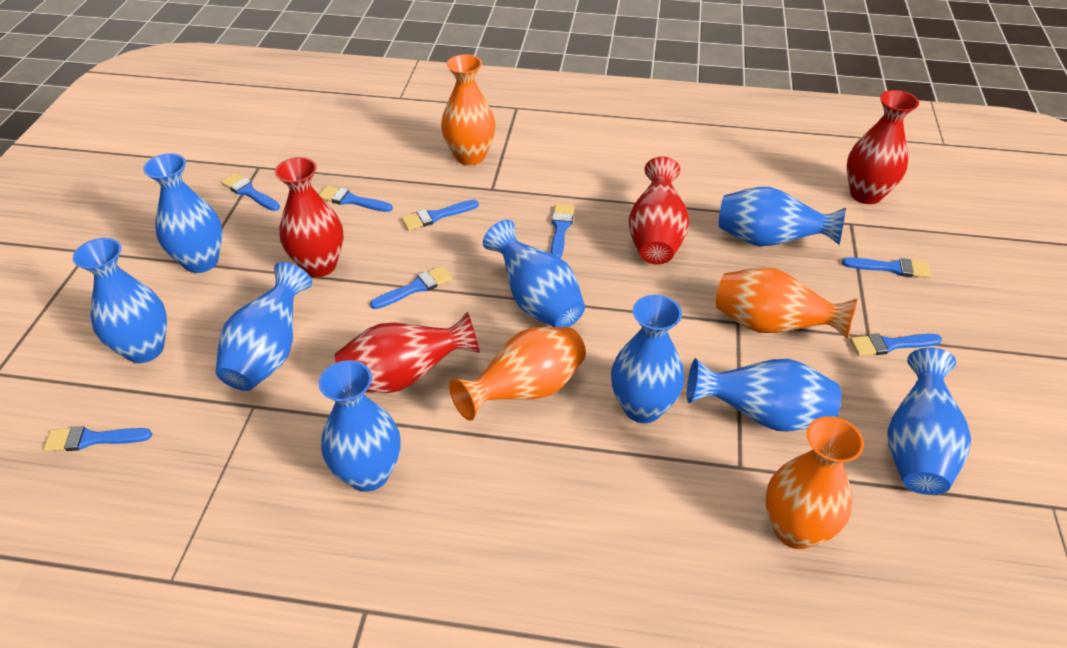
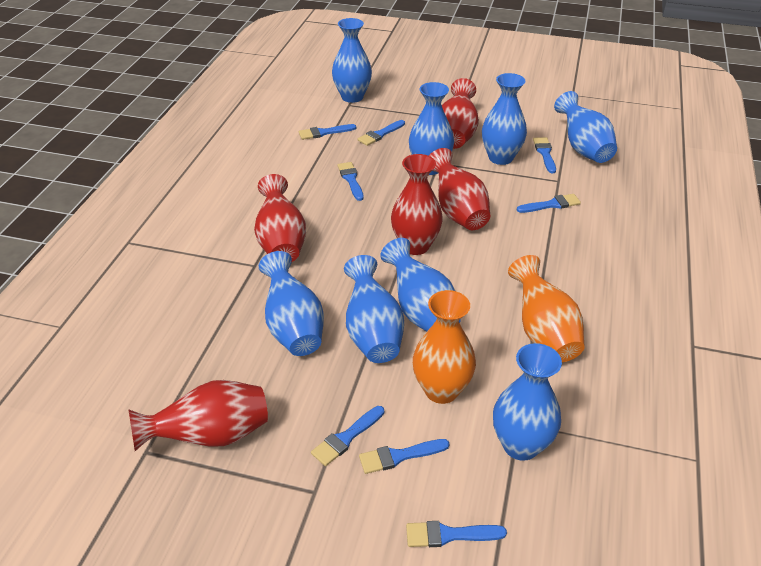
blue vase: 9 -> 8
orange vase: 4 -> 2
red vase: 4 -> 5

